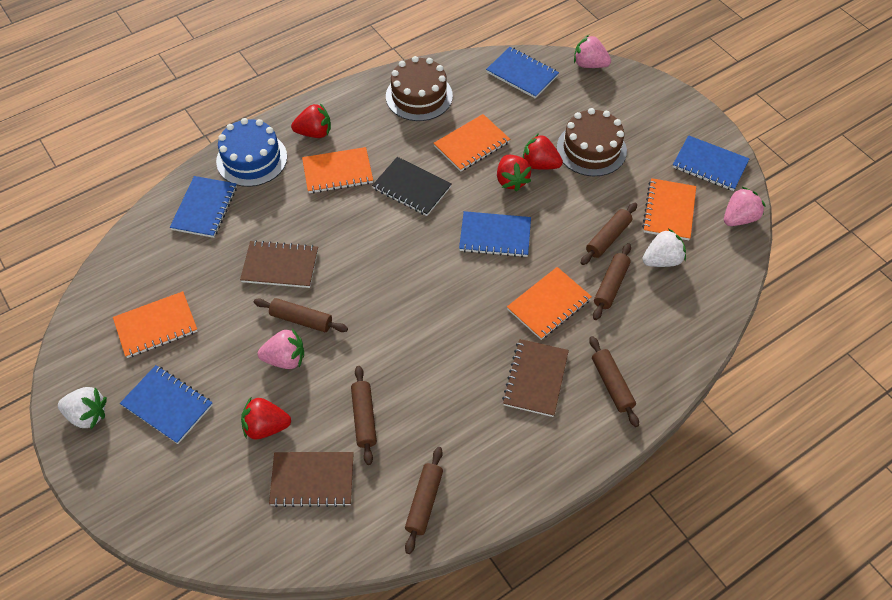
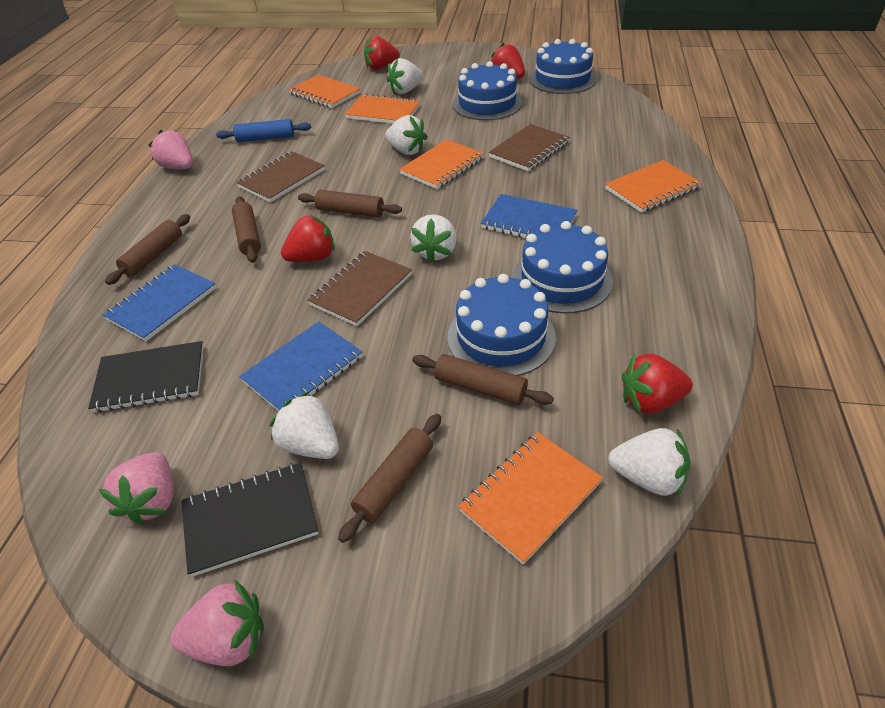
black notebook: 1 -> 2
blue cake: 1 -> 4
blue notebook: 5 -> 3
blue rolling pin: 0 -> 1
brown cake: 2 -> 0
brown rolling pin: 6 -> 5
white strawberry: 2 -> 5

